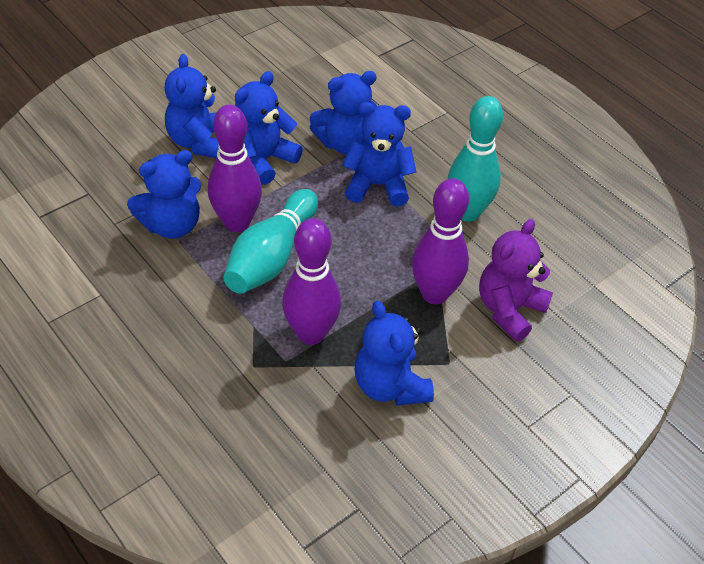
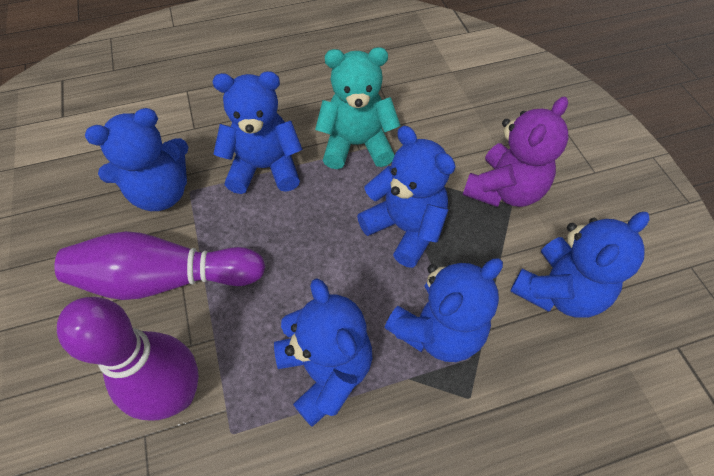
purple bowling pin: 3 -> 2
turquoise bowling pin: 2 -> 0
turquoise teddy bear: 0 -> 1

